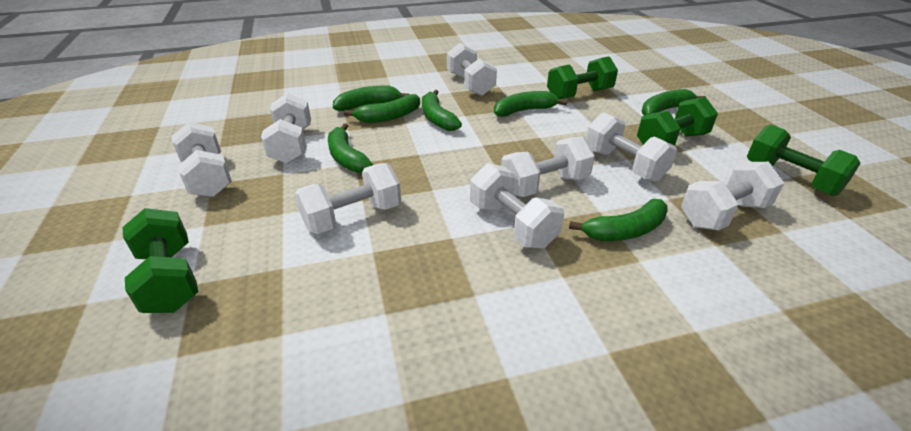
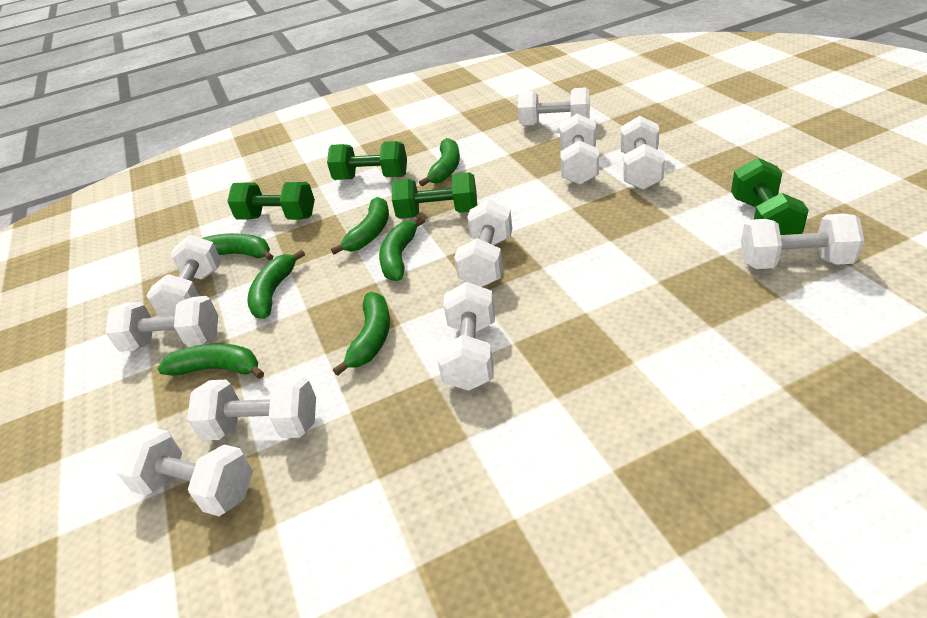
white dumbbell: 8 -> 10

